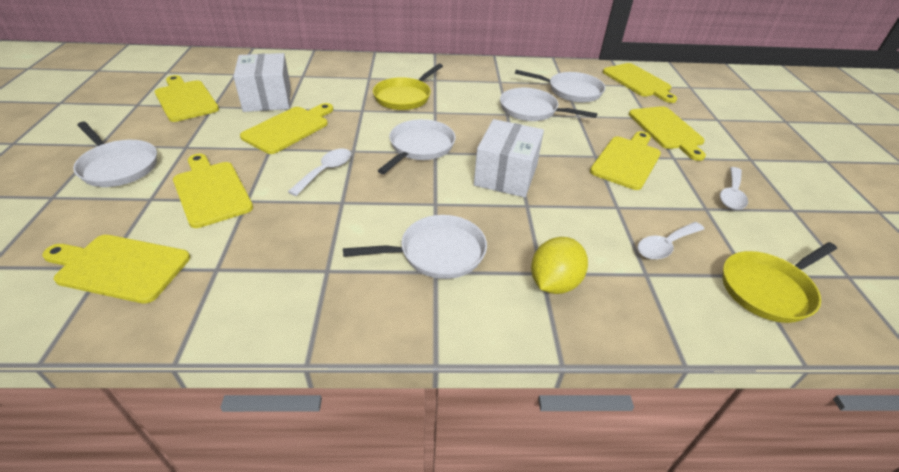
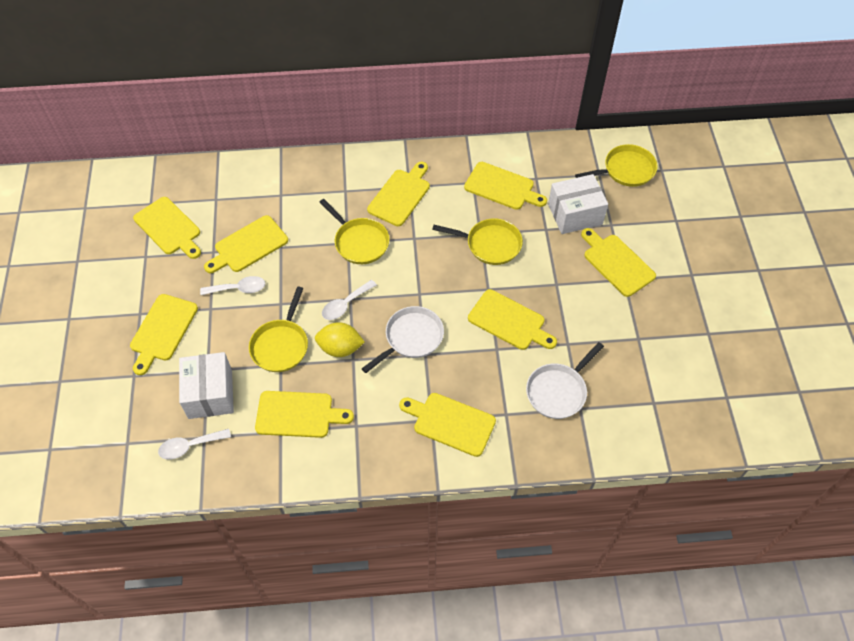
white pan: 5 -> 2
yellow cutting board: 7 -> 9
yellow pan: 2 -> 4

